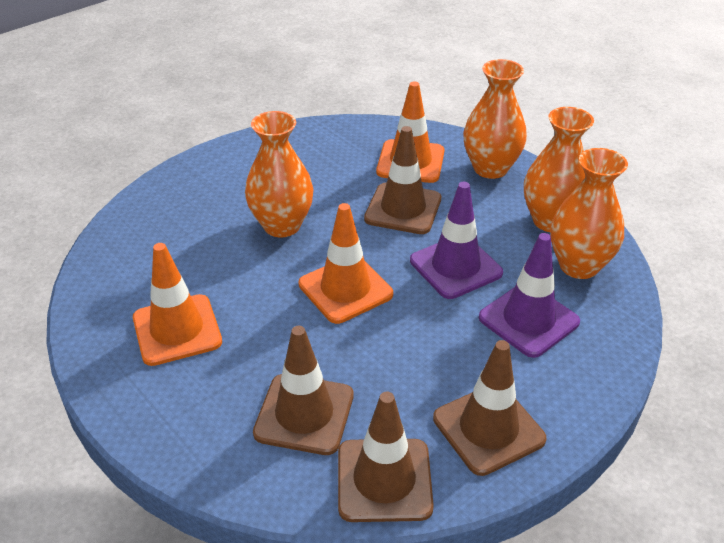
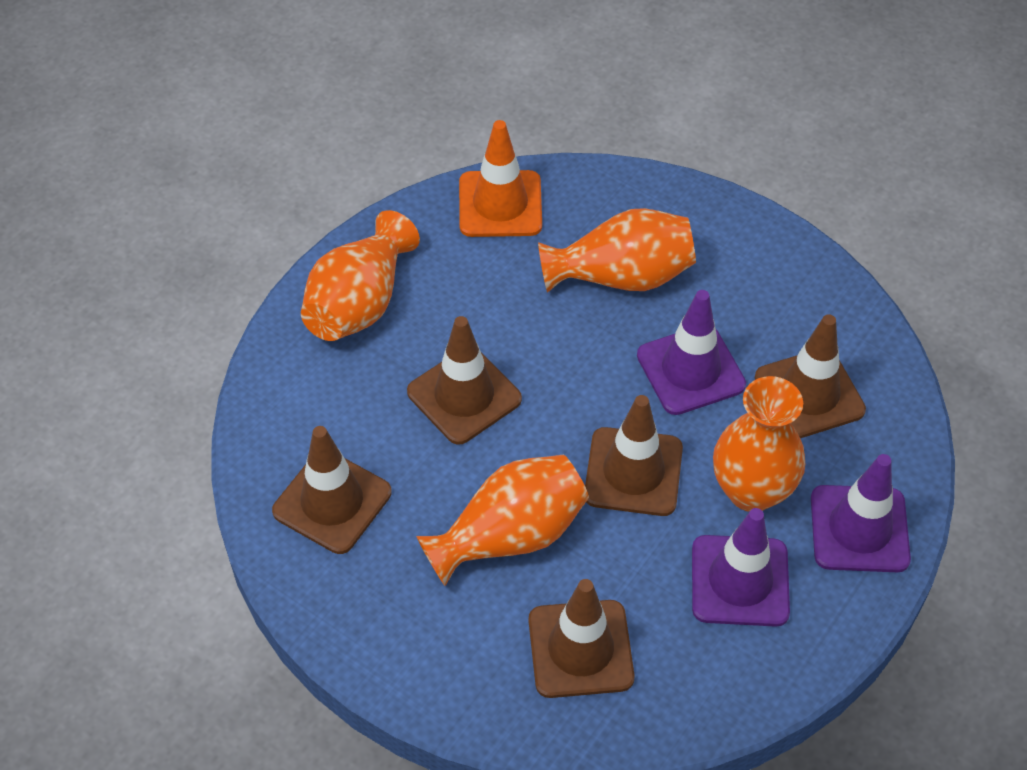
brown traffic cone: 4 -> 5
orange traffic cone: 3 -> 1
purple traffic cone: 2 -> 3

